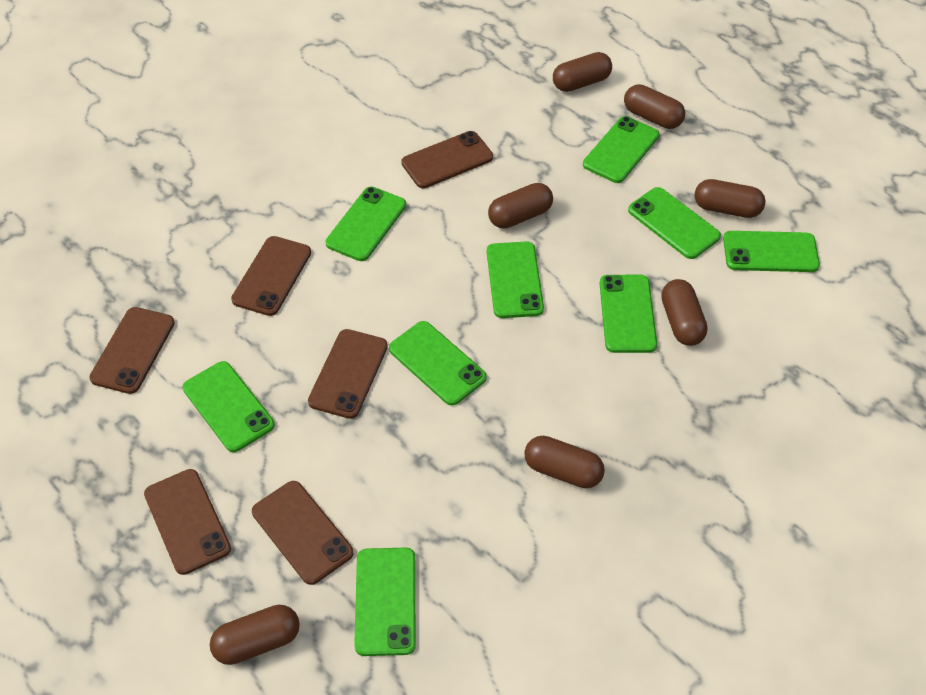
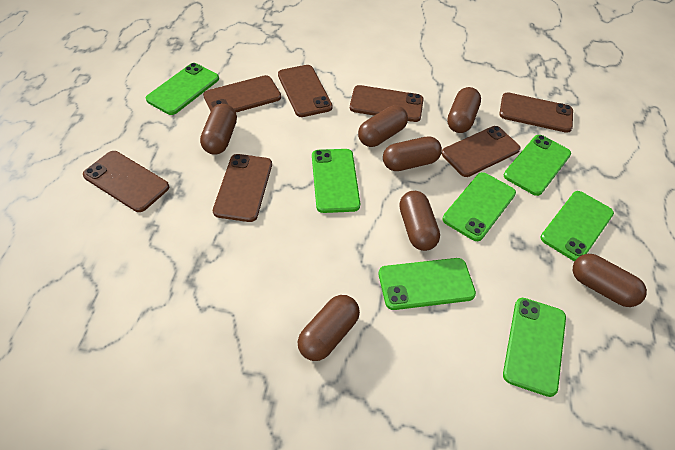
brown phone: 6 -> 7
green phone: 9 -> 7

